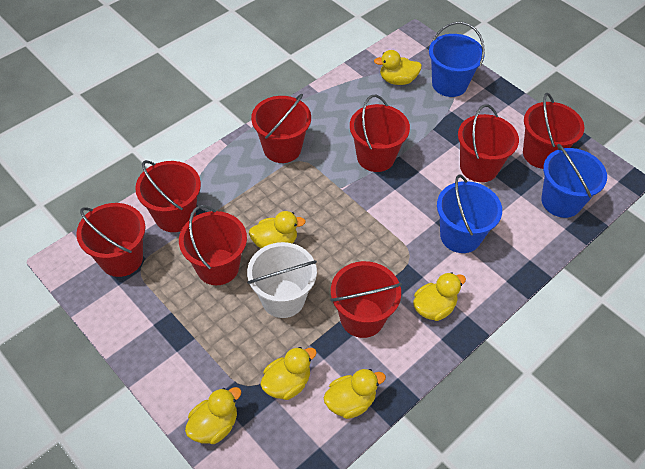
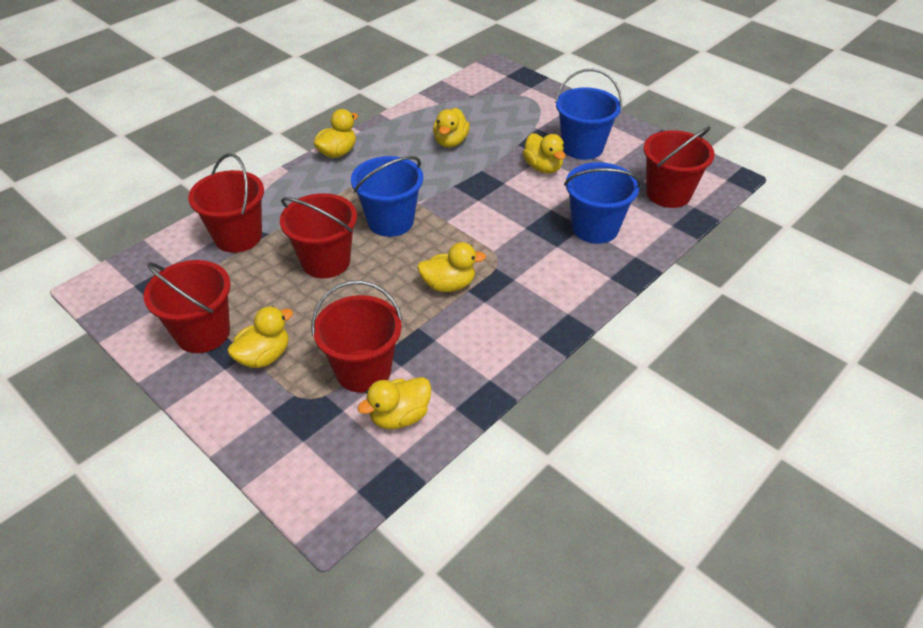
red bucket: 8 -> 5
white bucket: 1 -> 0

